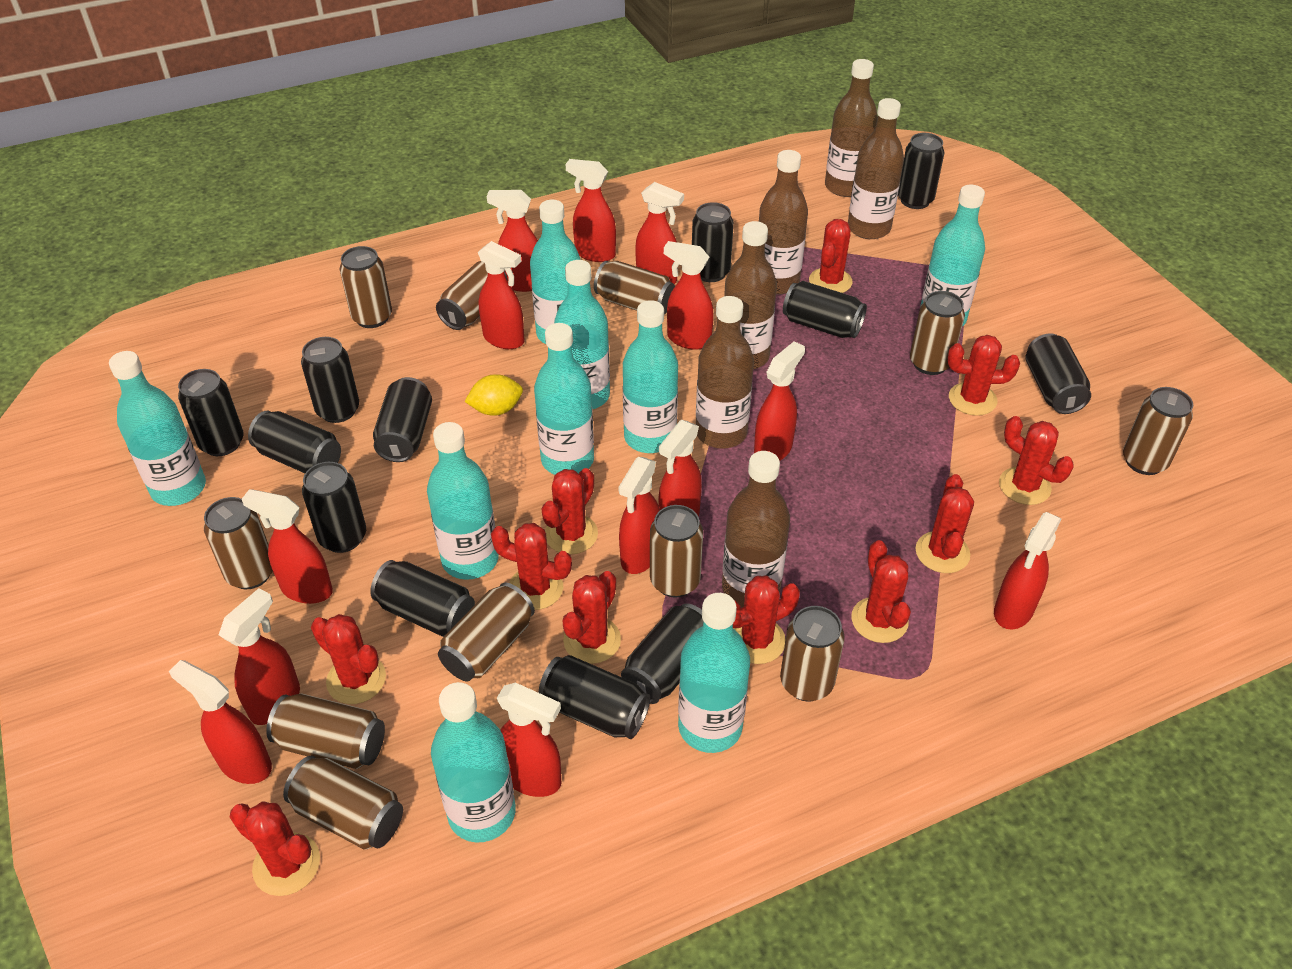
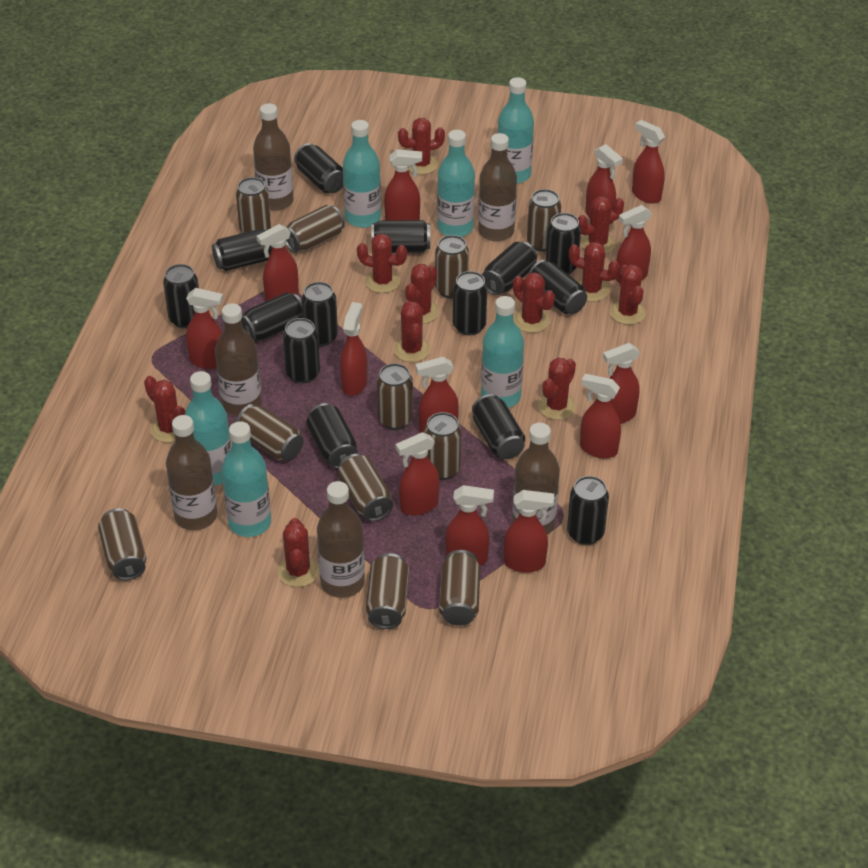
black can: 12 -> 14
turquoise bottle: 9 -> 6
yellow lemon: 1 -> 0

